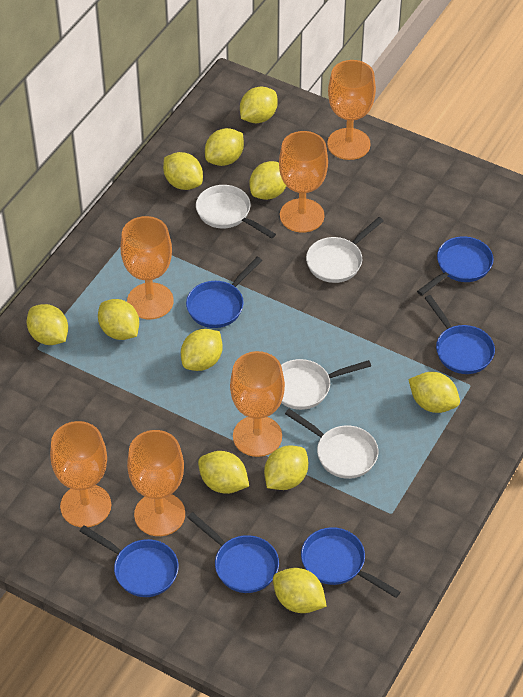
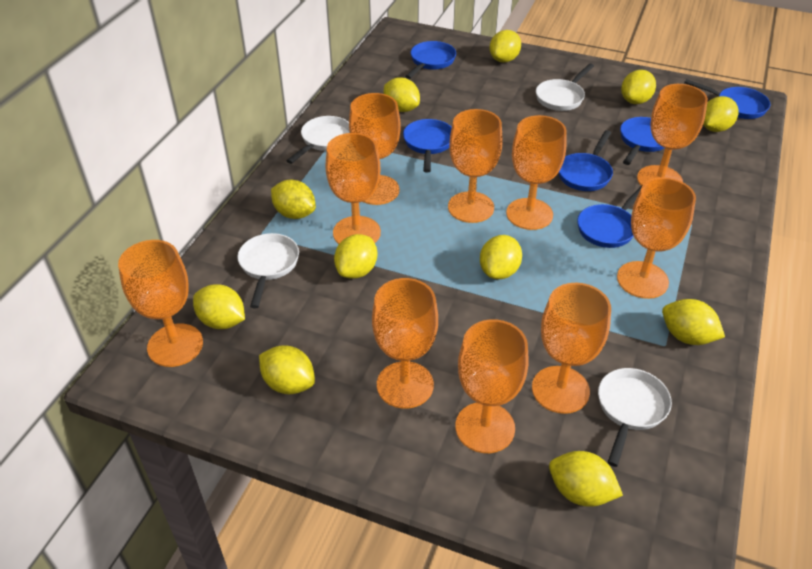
orange goblet: 6 -> 10

